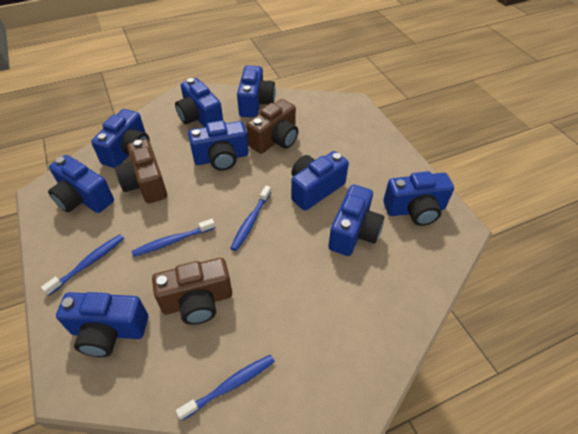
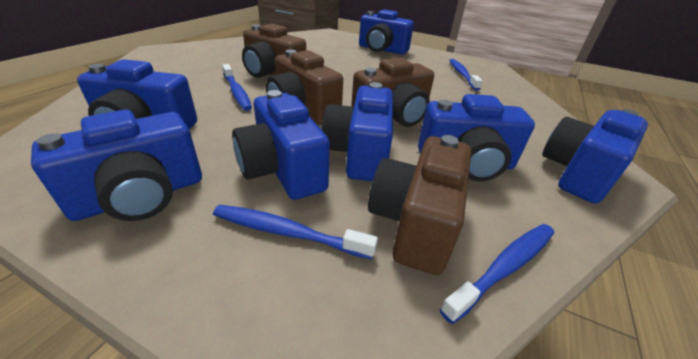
blue camera: 9 -> 7
brown camera: 3 -> 4

